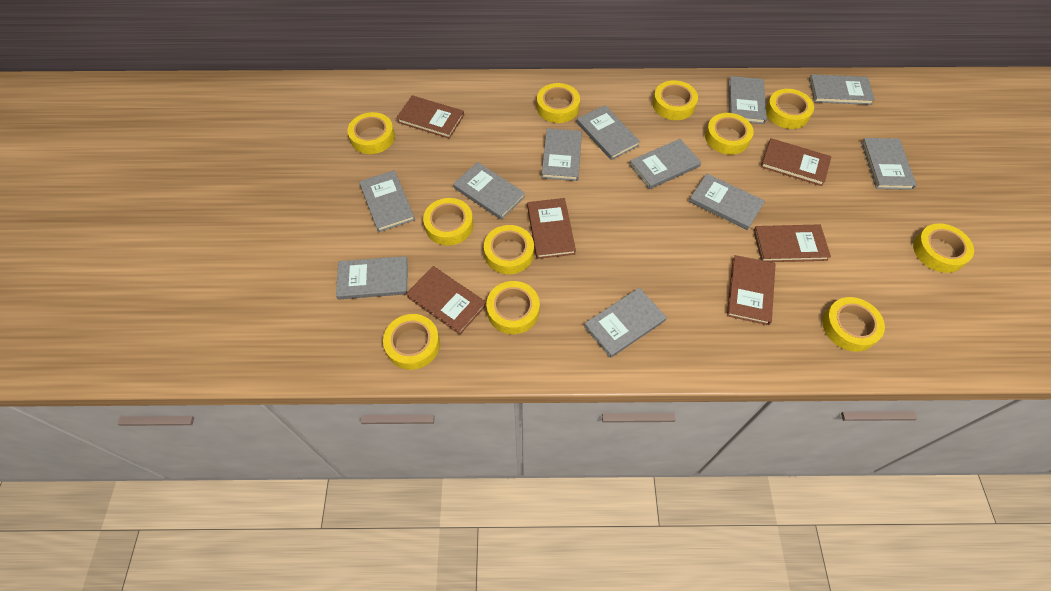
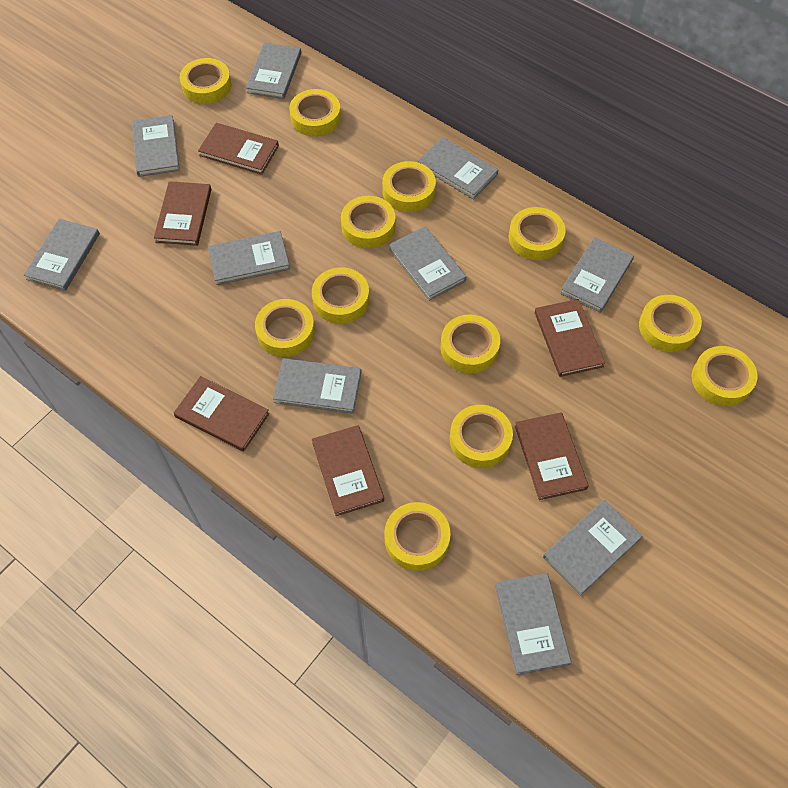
grey book: 11 -> 10
yellow tape: 11 -> 12

